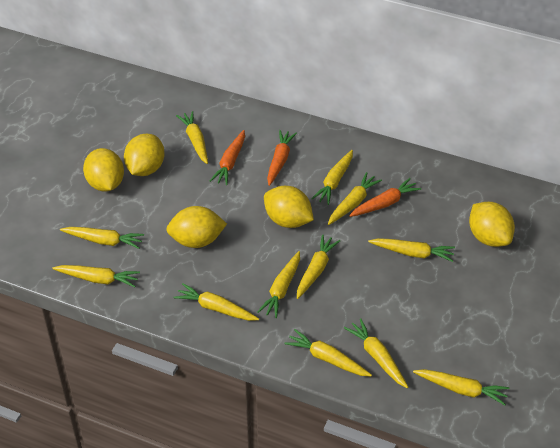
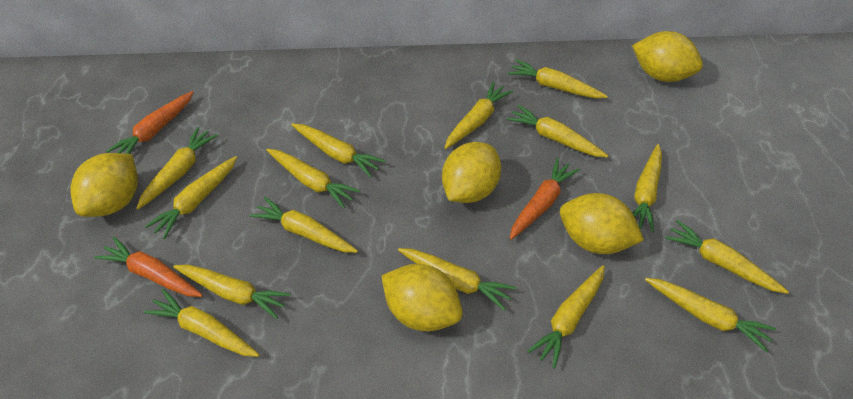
yellow carrot: 12 -> 15

